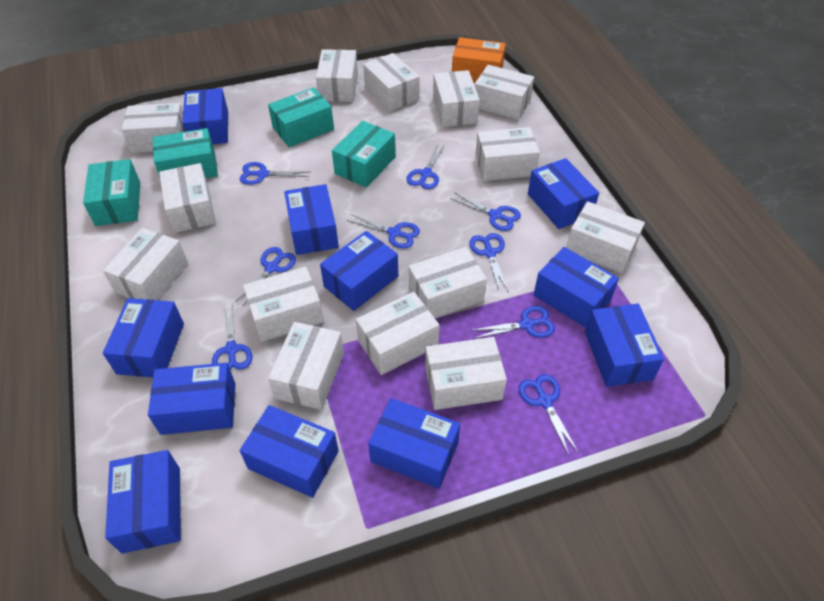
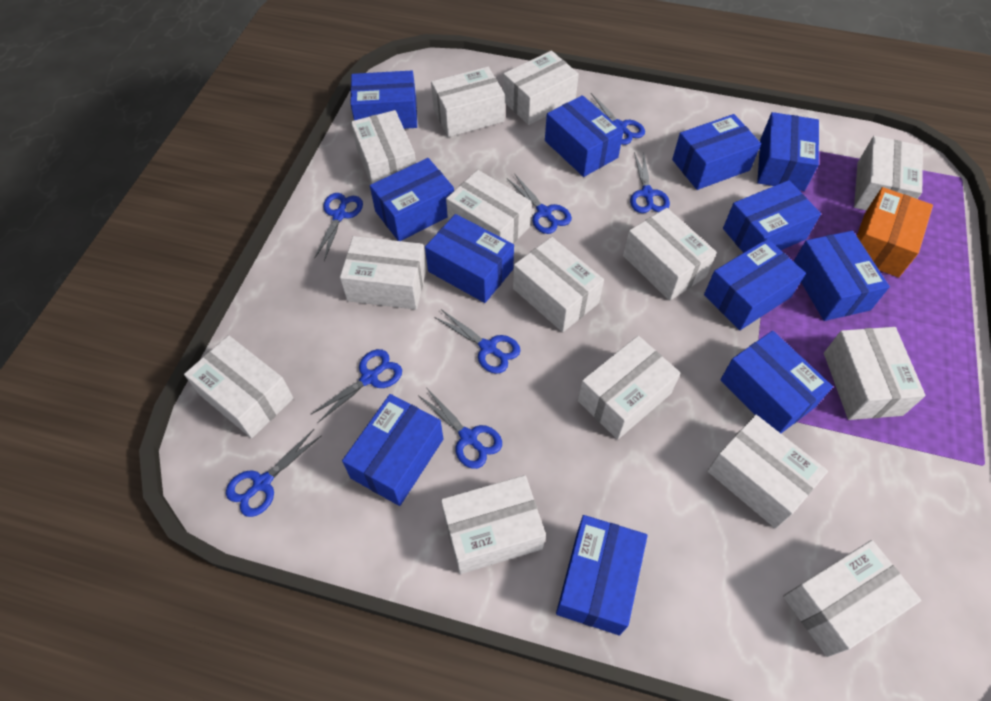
blue box: 11 -> 12
blue scissors: 9 -> 8
turquoise box: 4 -> 0

